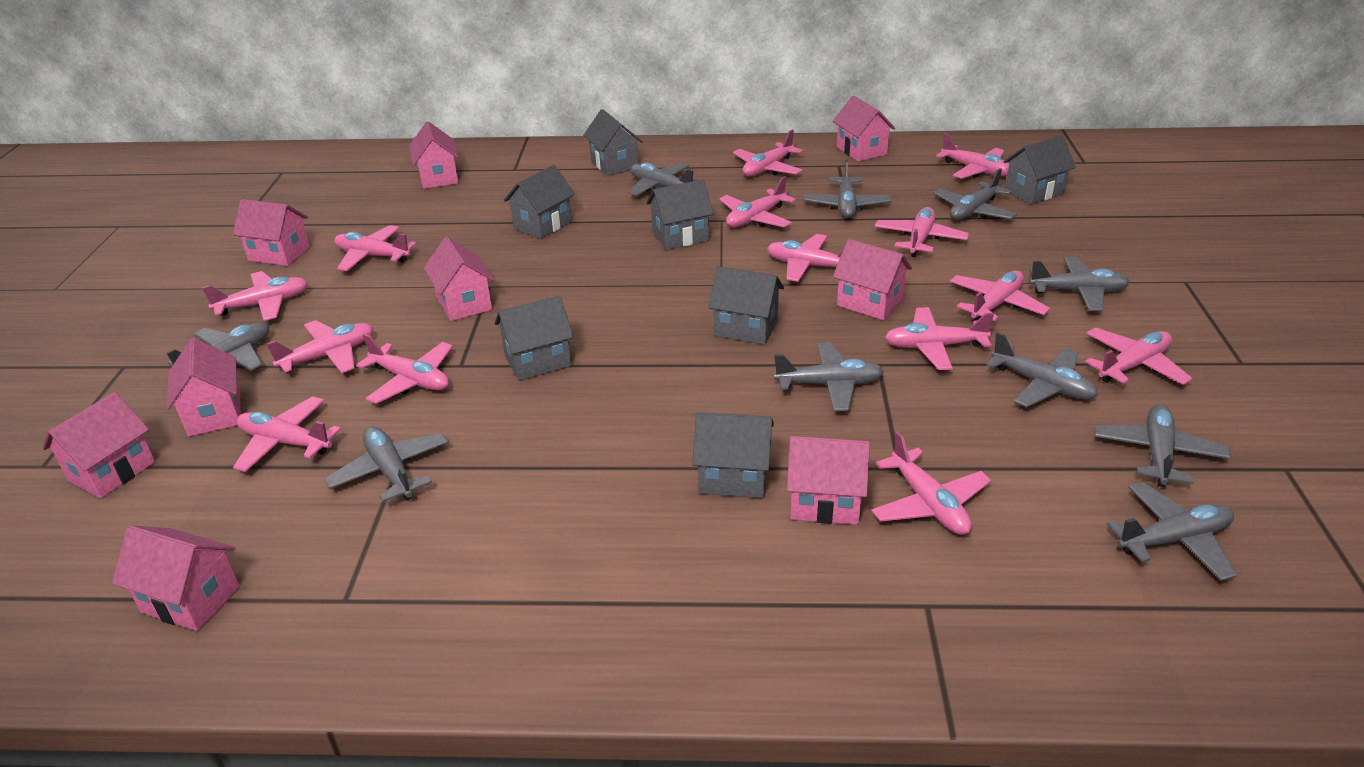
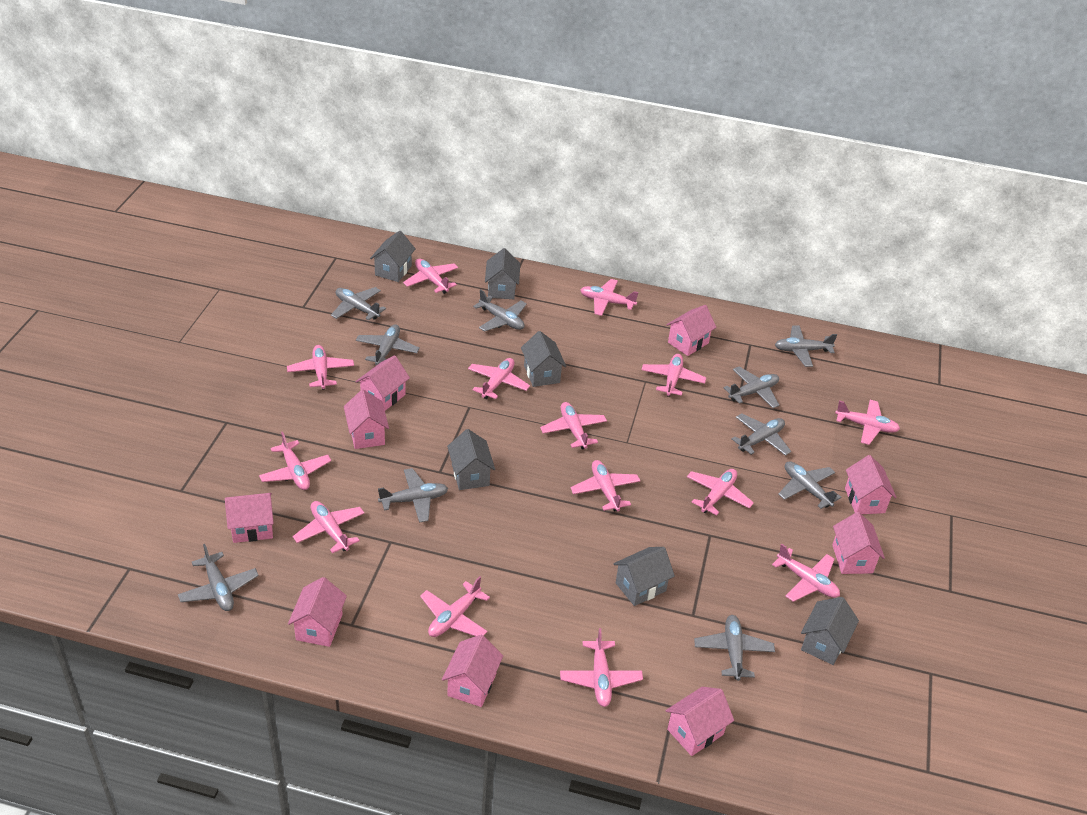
grey house: 7 -> 6

